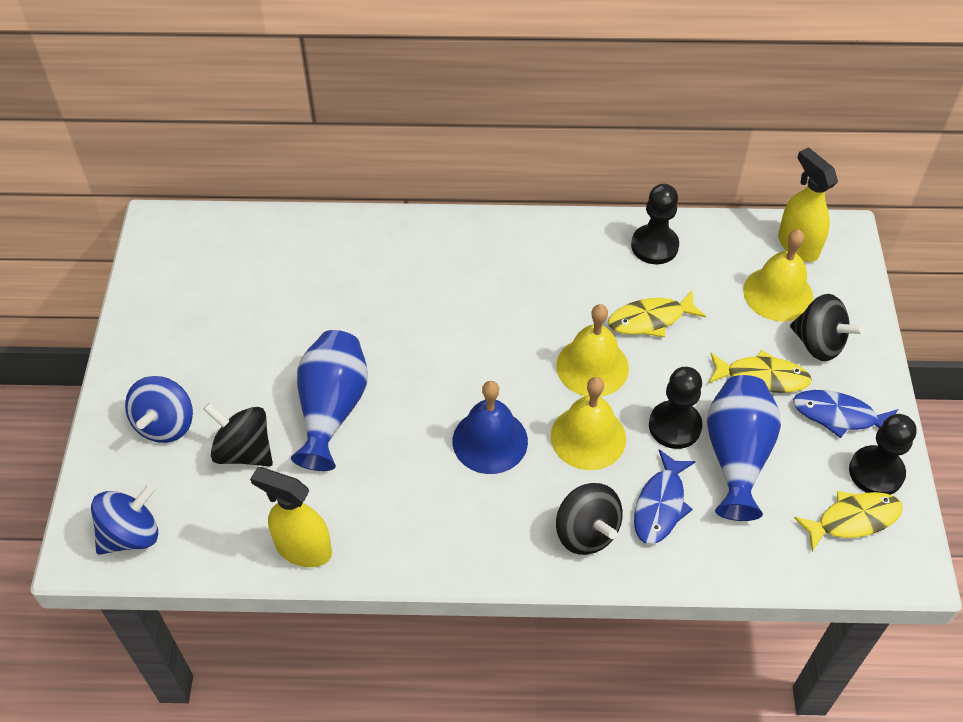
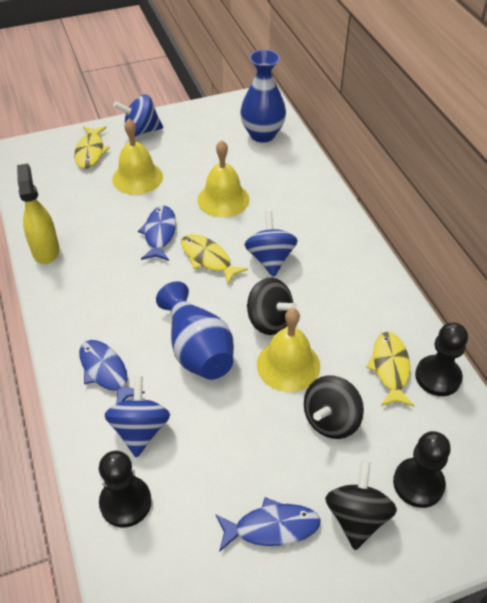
blue bell: 1 -> 0
blue fish: 2 -> 3
blue spinning top: 2 -> 3
yellow spray bottle: 2 -> 1

